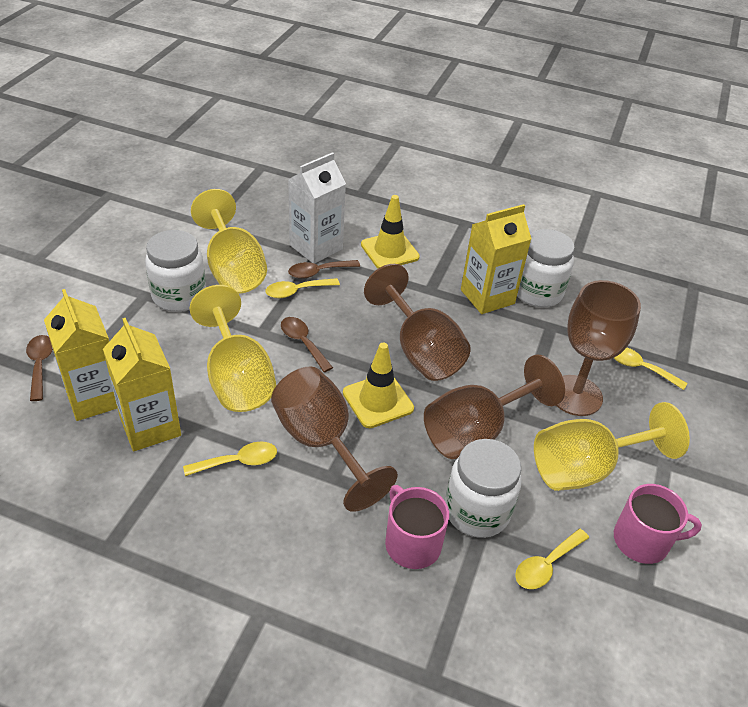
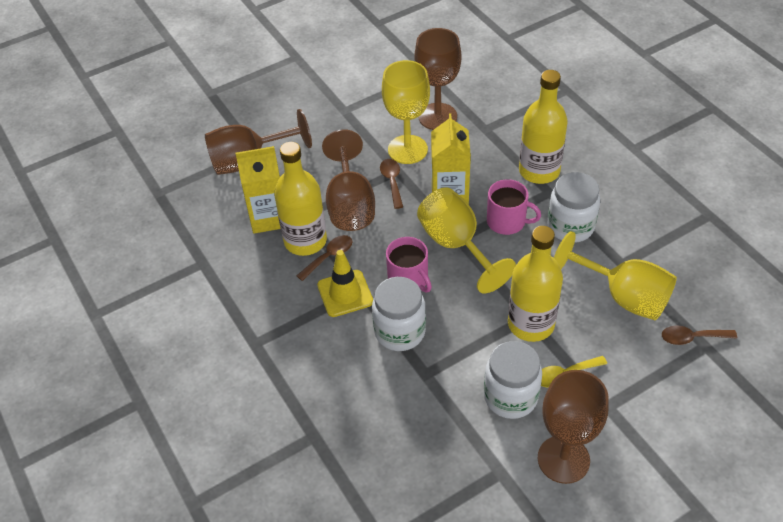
white carton: 1 -> 0
yellow bottle: 0 -> 3
yellow carton: 3 -> 2
yellow spoon: 4 -> 1
yellow traffic cone: 2 -> 1

